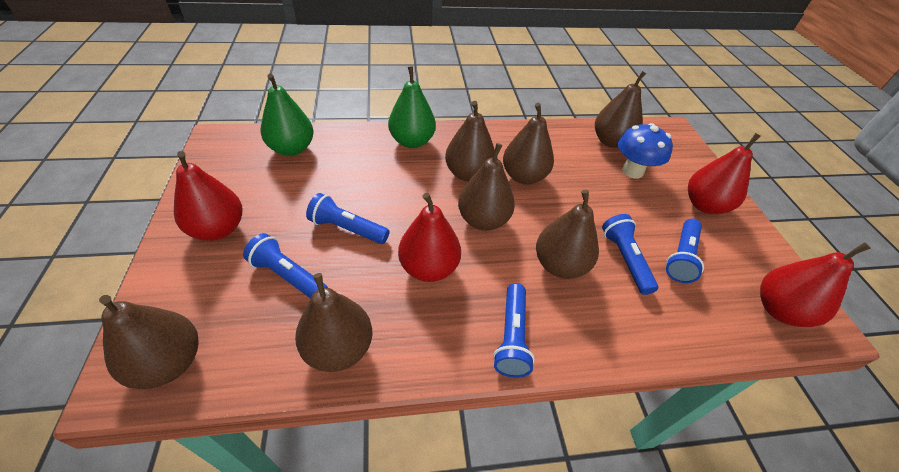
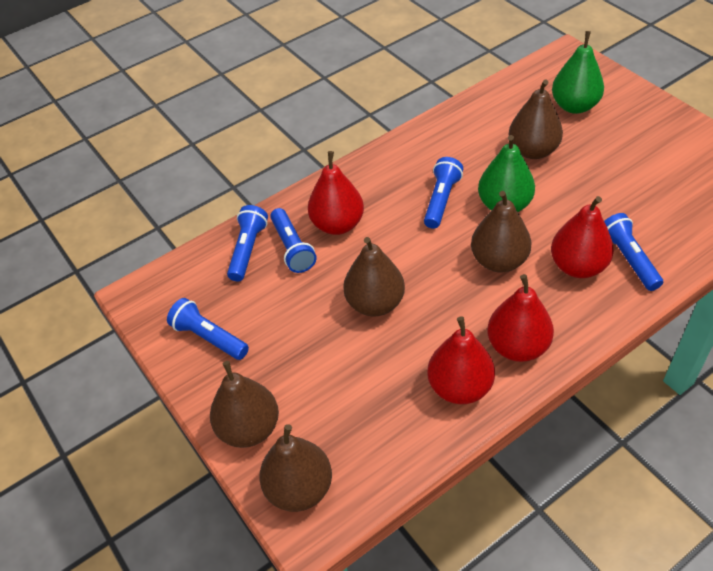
blue mushroom: 1 -> 0
brown pear: 7 -> 5

